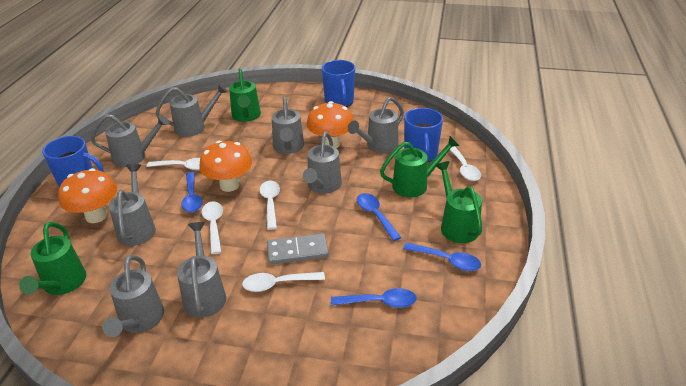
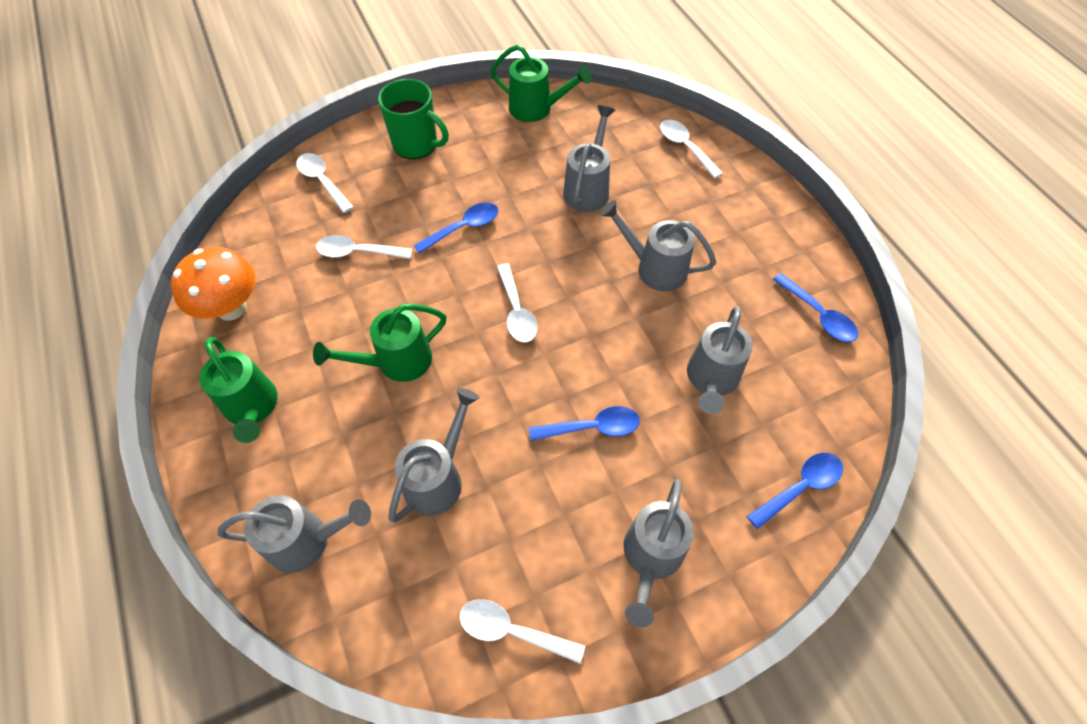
blue mug: 3 -> 0
green mug: 0 -> 1
green watering can: 4 -> 3
grey domino: 1 -> 0
grey watering can: 8 -> 6
orange mushroom: 3 -> 1

